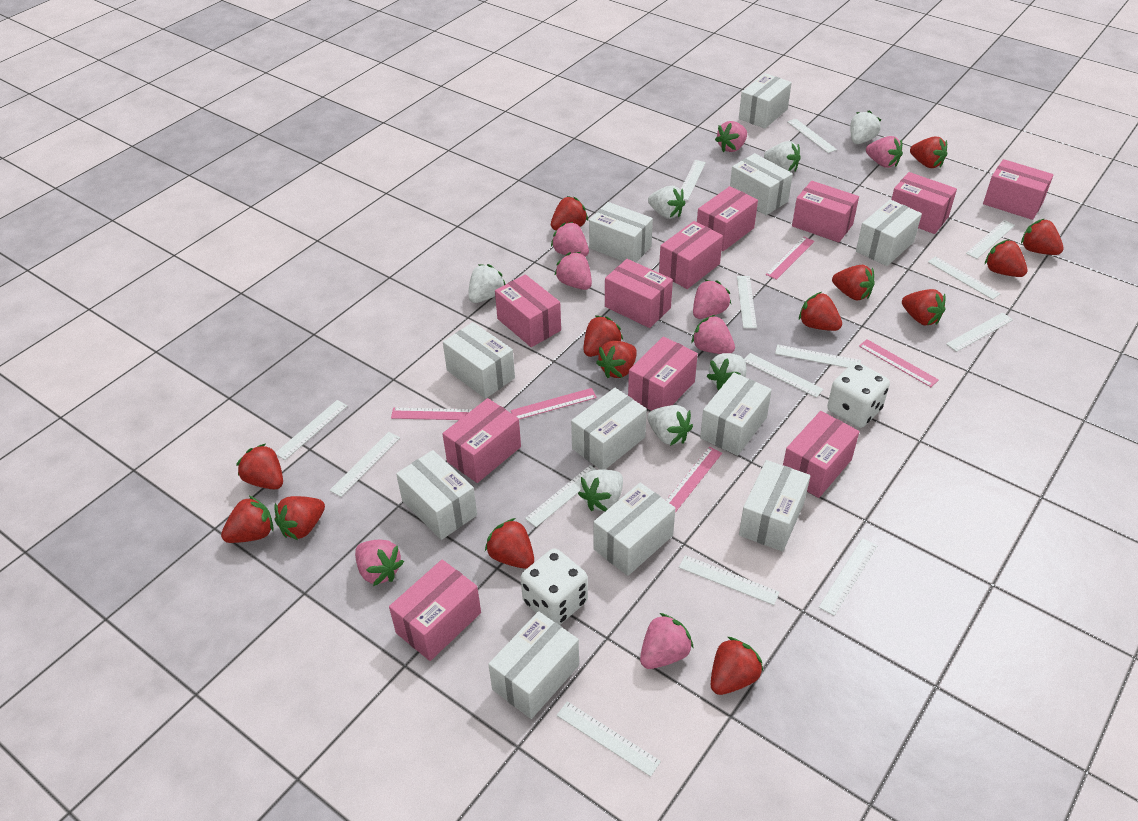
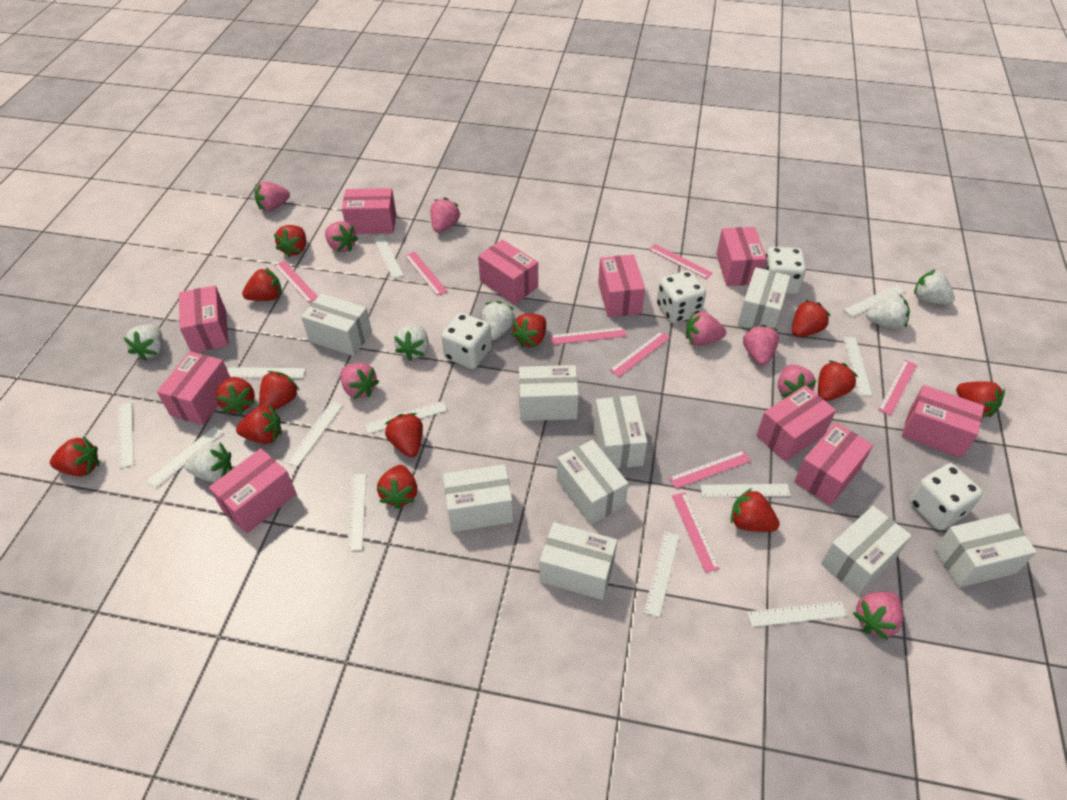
pink box: 11 -> 10
pink ruler: 5 -> 8
red strawberry: 14 -> 13
white box: 11 -> 9
white dice: 2 -> 4
white ruler: 14 -> 12
white strawberry: 7 -> 6

